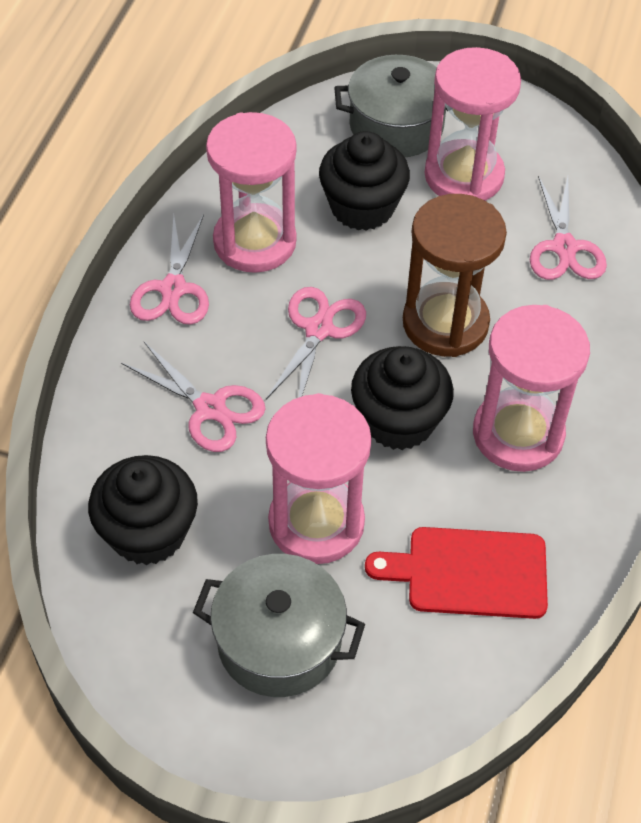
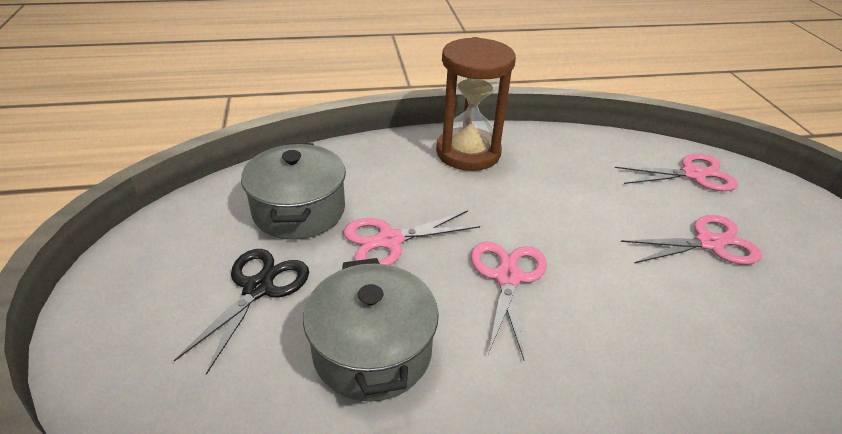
black cupcake: 3 -> 0
black scissors: 0 -> 1
pink hourglass: 4 -> 0
red cutting board: 1 -> 0

